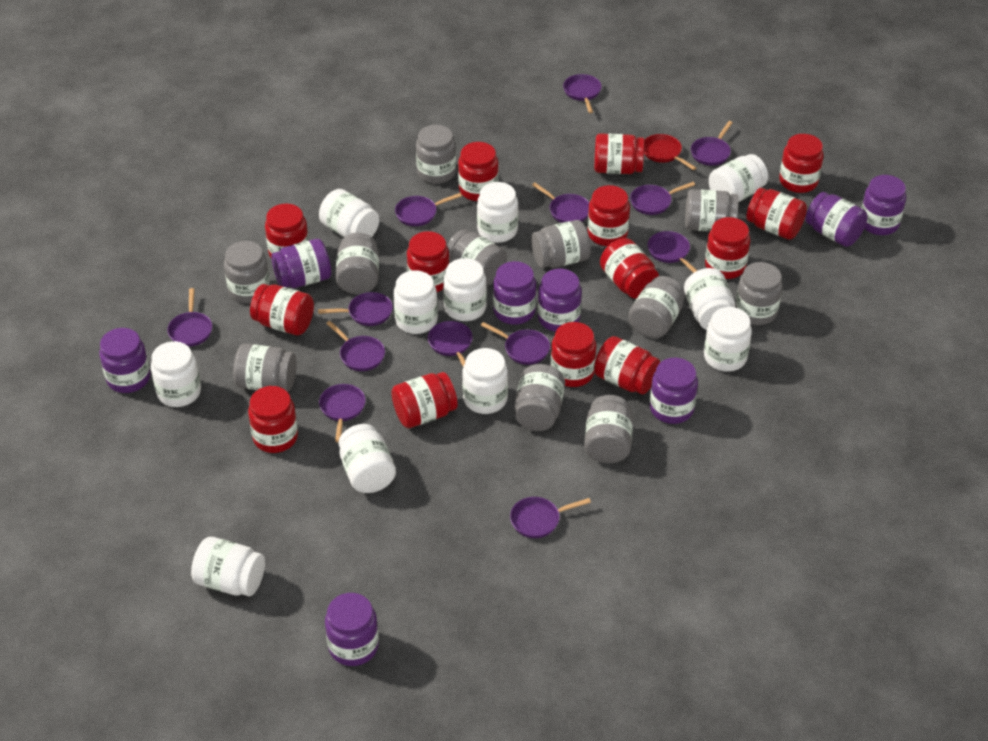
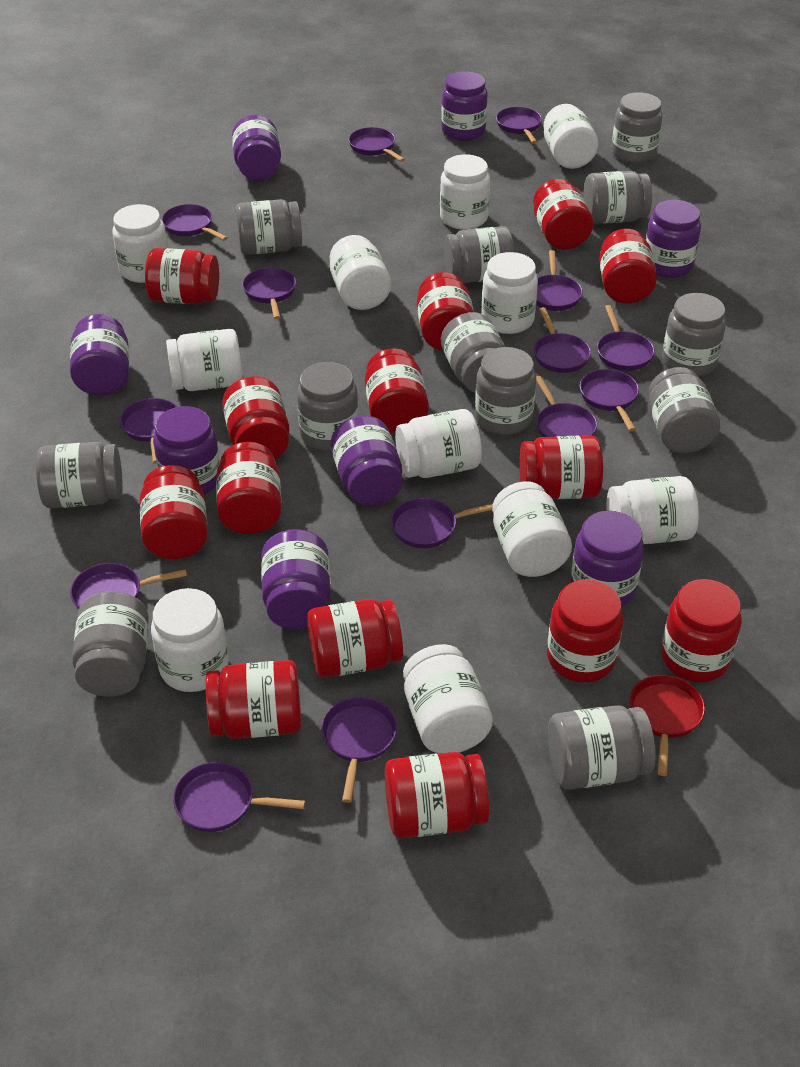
grey jar: 11 -> 12
purple pan: 13 -> 14

